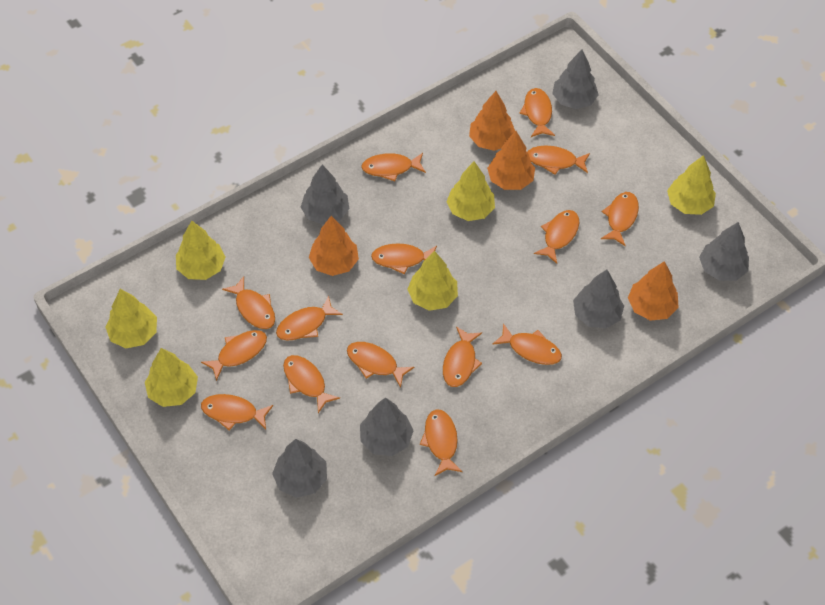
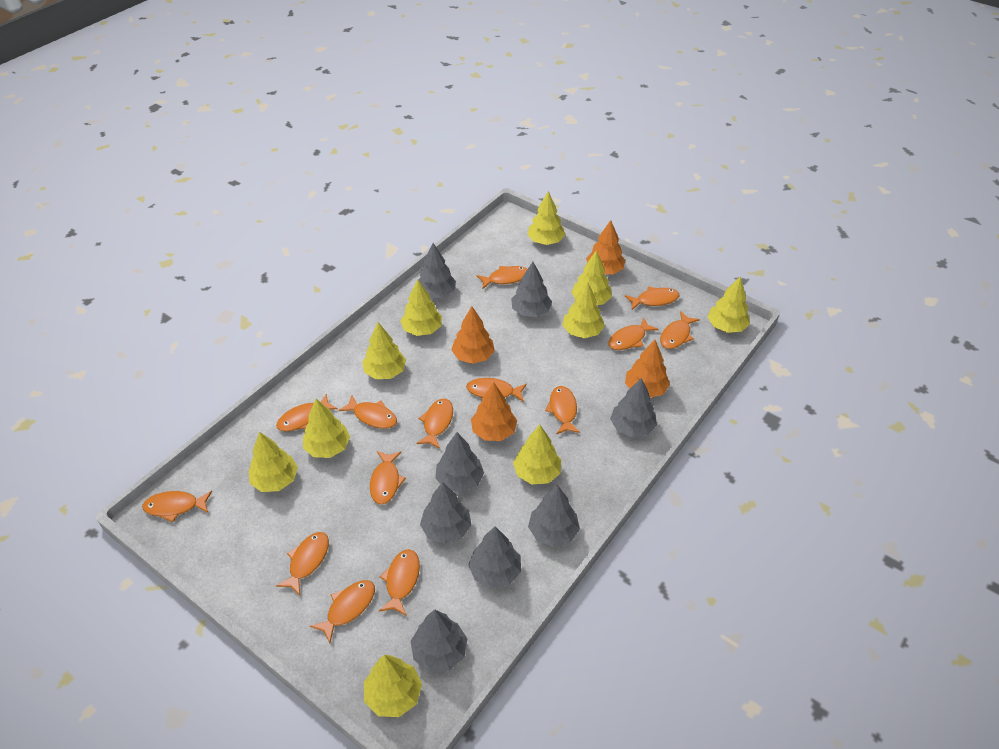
grey tree: 6 -> 8
orange fish: 15 -> 14
yellow tree: 6 -> 10

